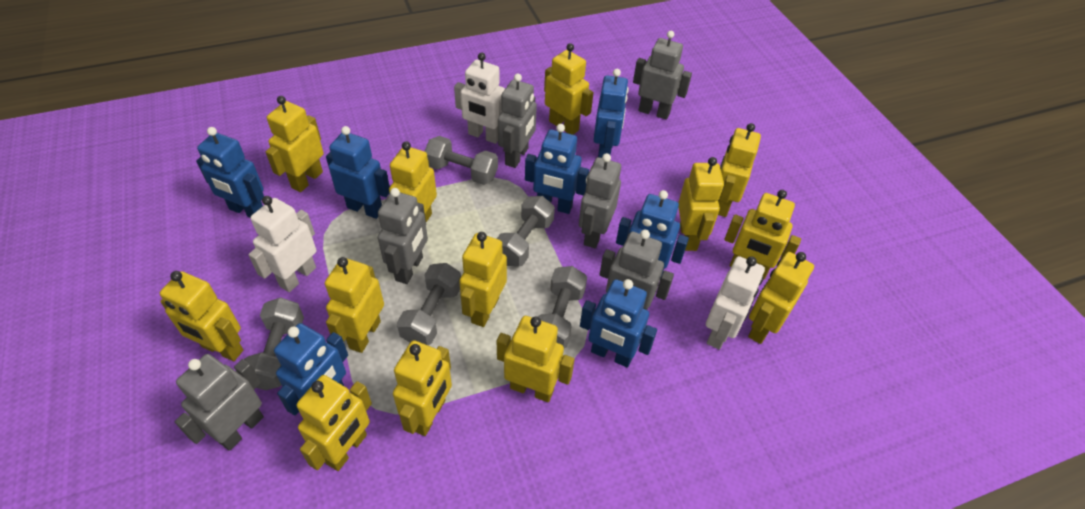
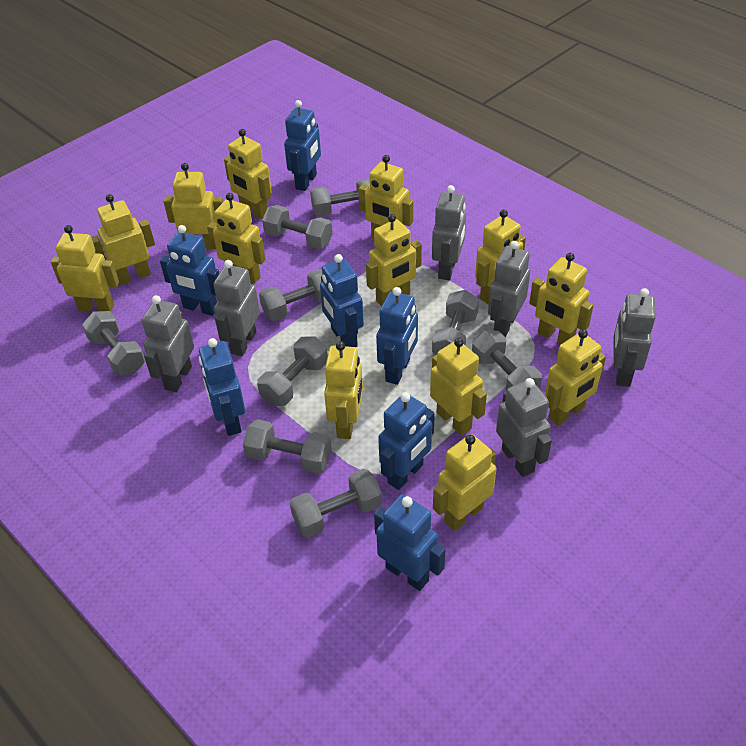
grey dumbbell: 5 -> 9
white robot: 3 -> 0

